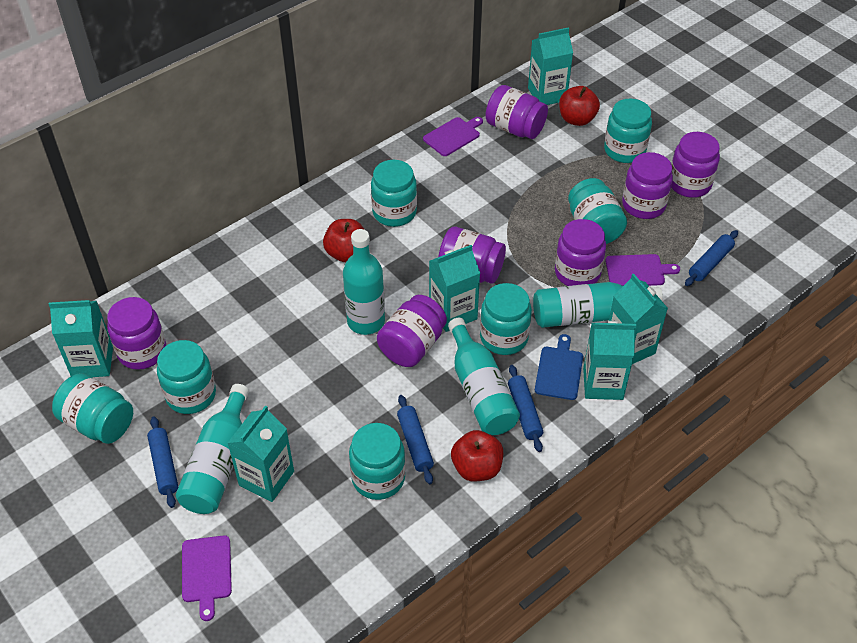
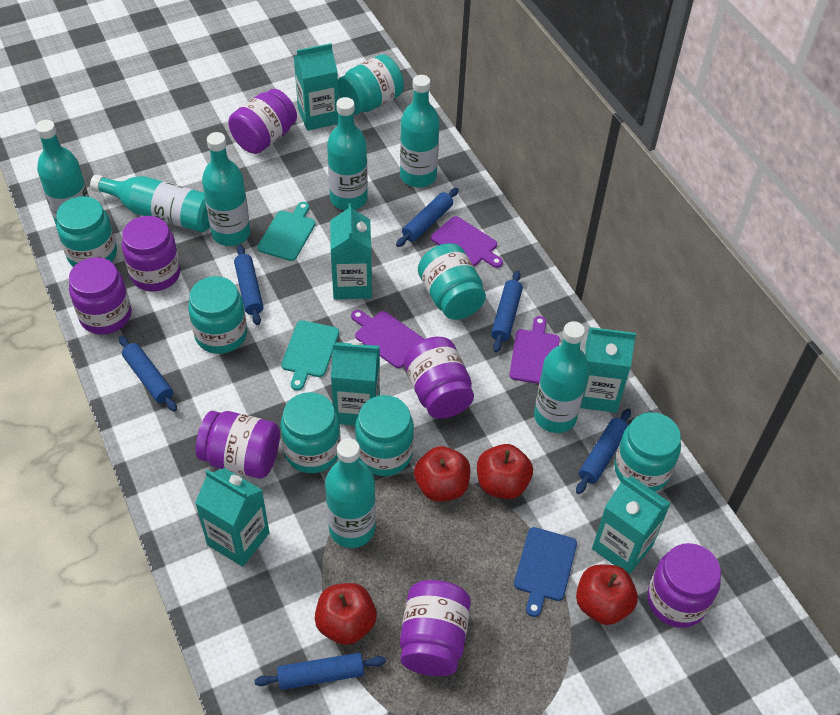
blue rolling pin: 4 -> 6
red apple: 3 -> 4
turquoise bottle: 4 -> 7
turquoise cutting board: 0 -> 2

